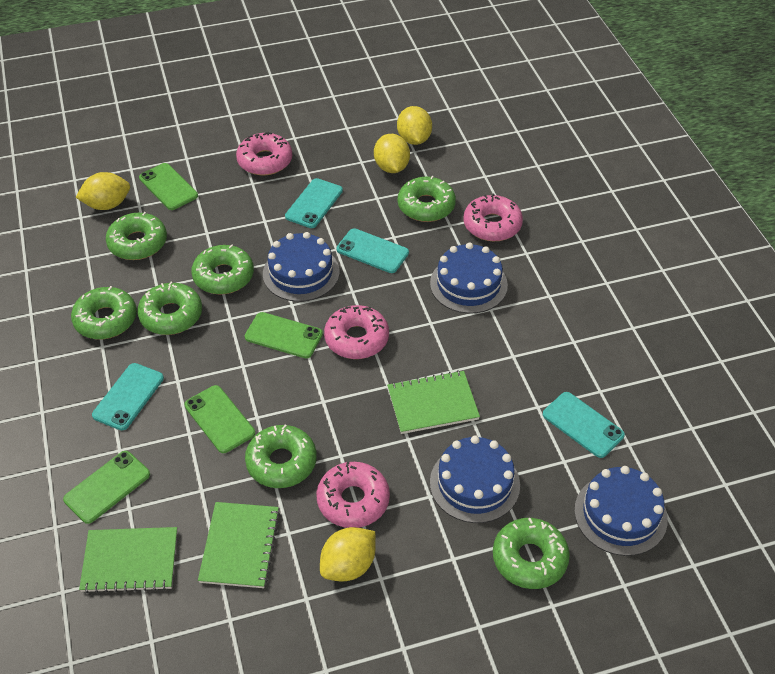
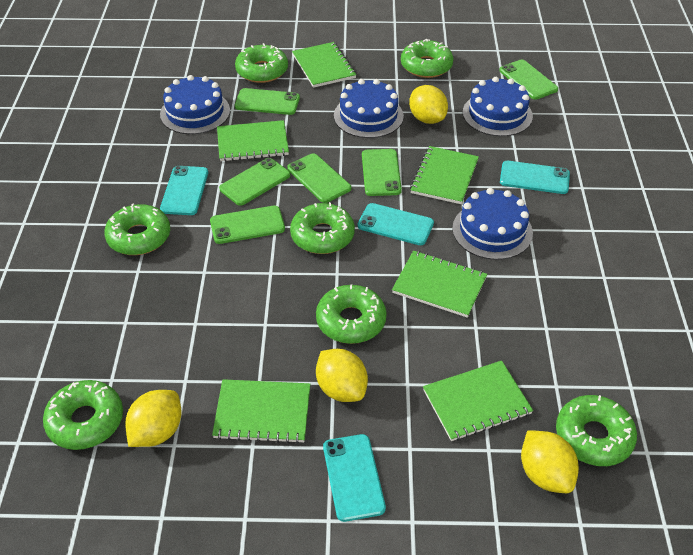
green notebook: 3 -> 6
green phone: 4 -> 6
pink donut: 4 -> 0

